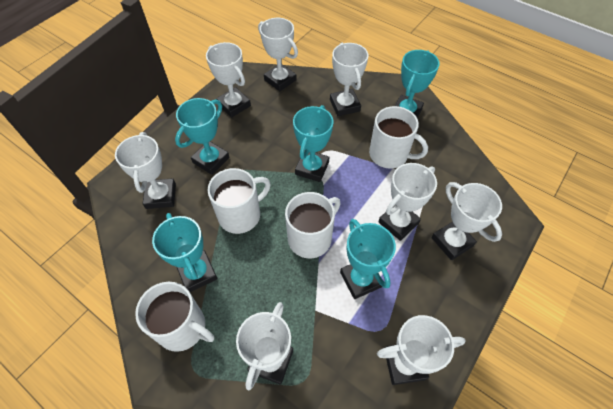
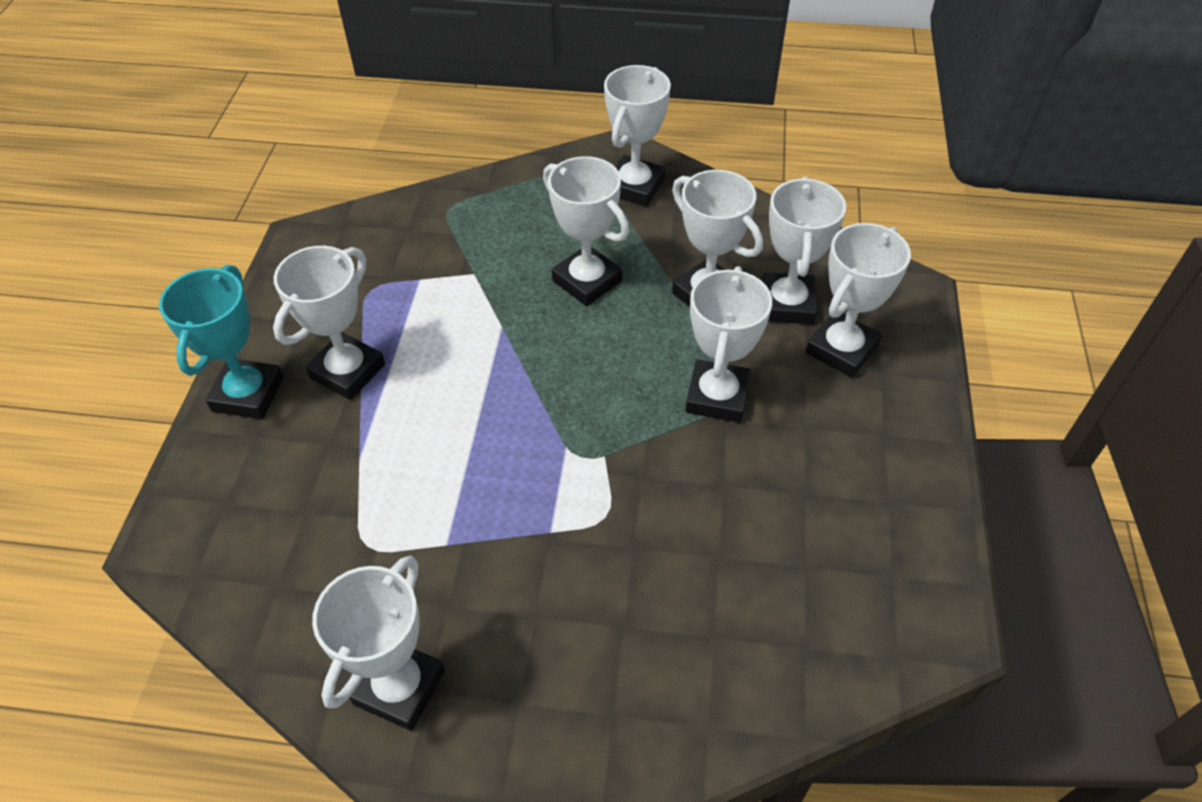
turquoise trophy: 5 -> 1
white mug: 4 -> 0

